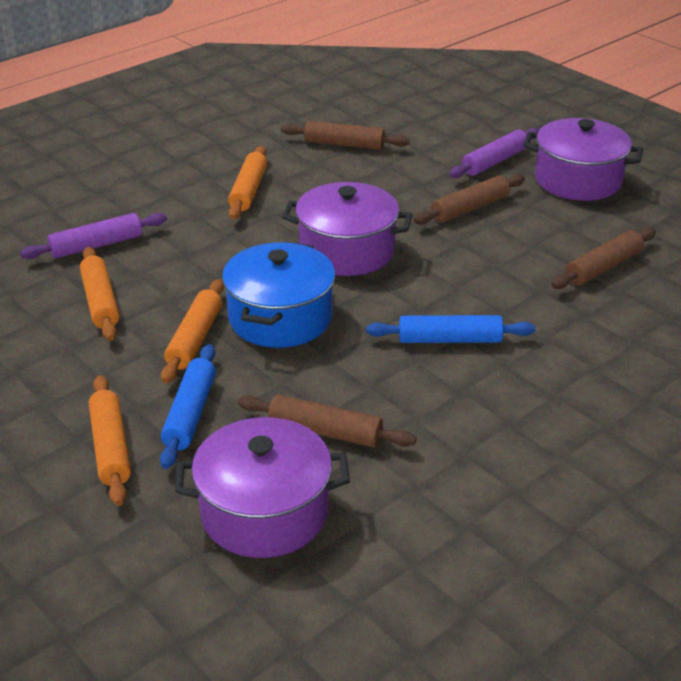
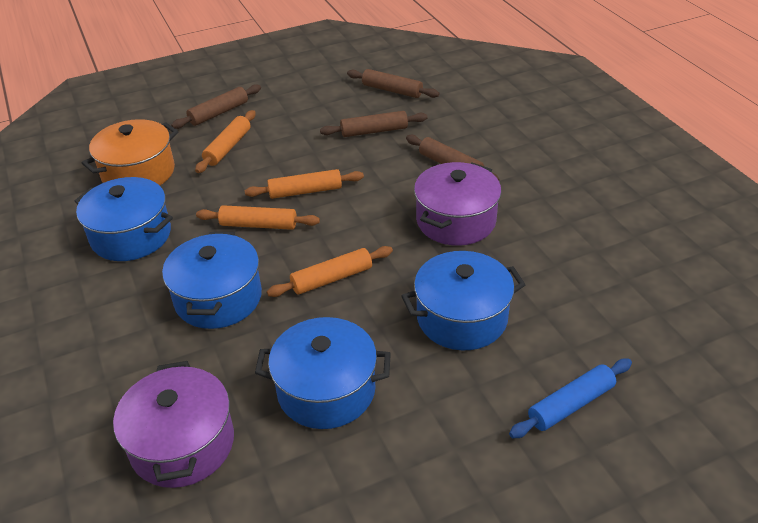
blue pot: 1 -> 4
blue rolling pin: 2 -> 1
orange pot: 0 -> 1
purple pot: 3 -> 2
purple rolling pin: 2 -> 0

